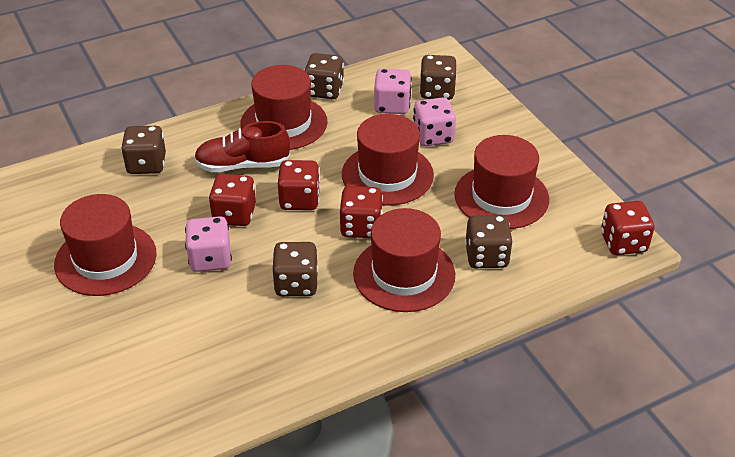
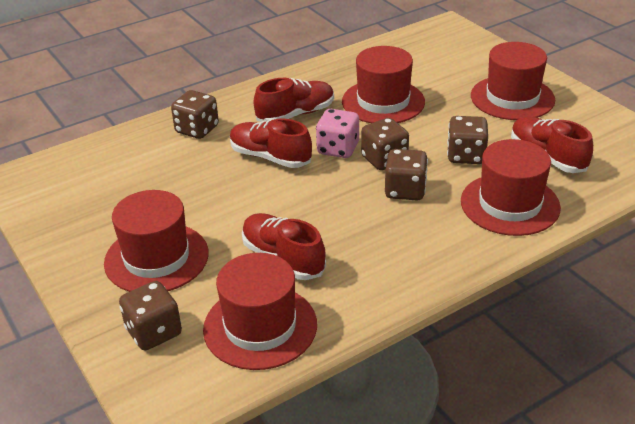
pink dice: 3 -> 1
red dice: 4 -> 0
red shoe: 1 -> 4

